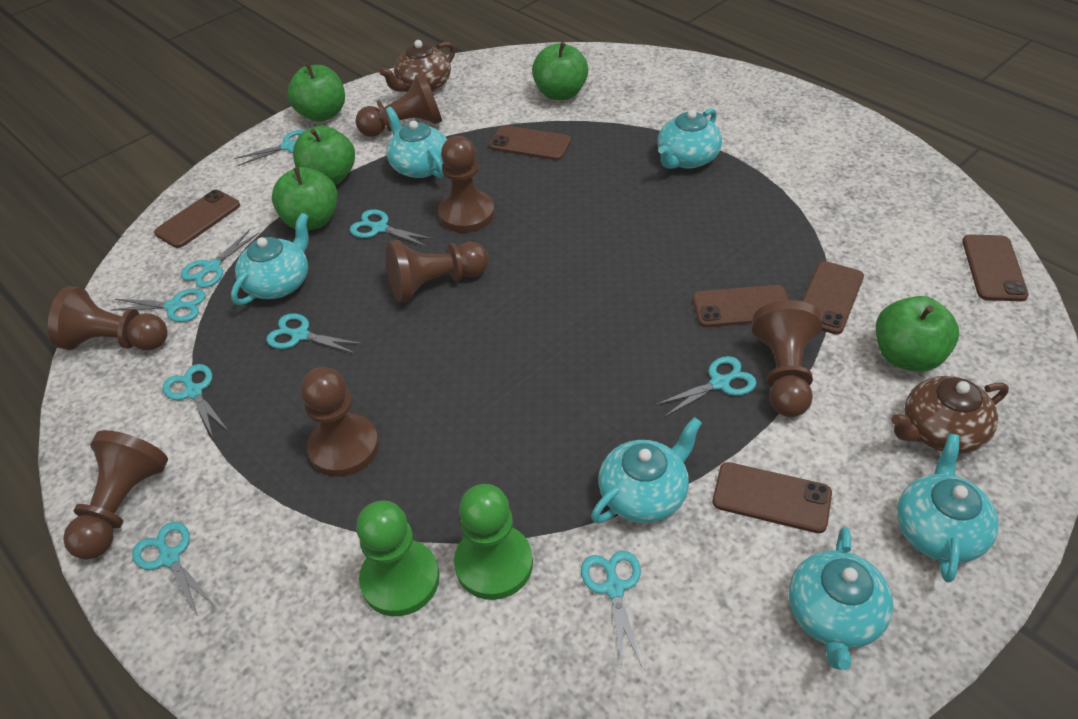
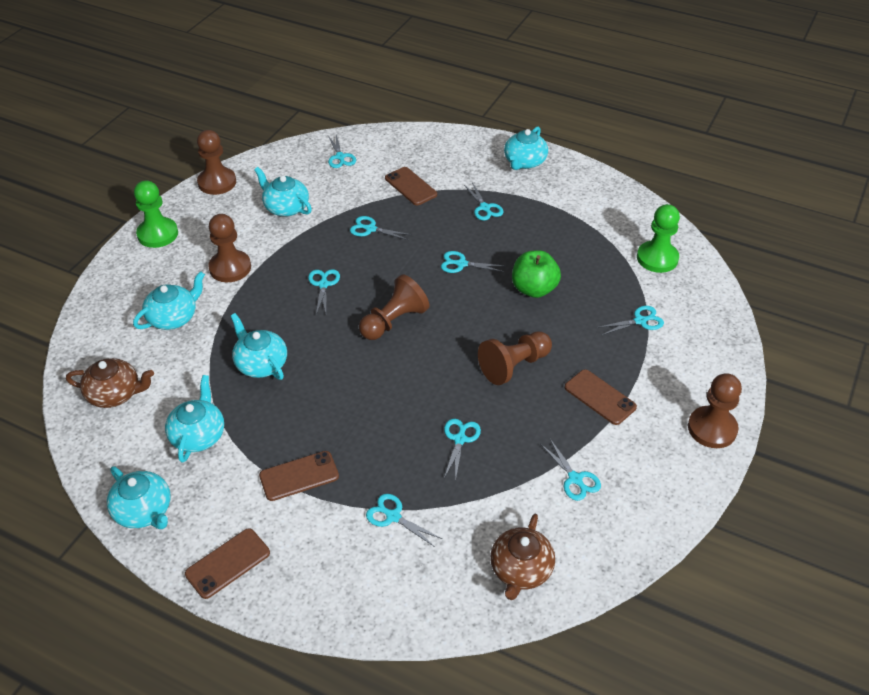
brown pawn: 7 -> 5
brown phone: 6 -> 4
green apple: 5 -> 1

